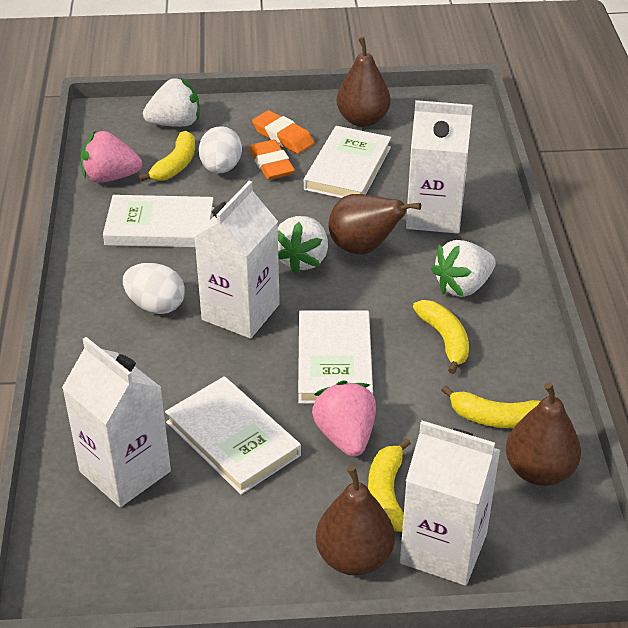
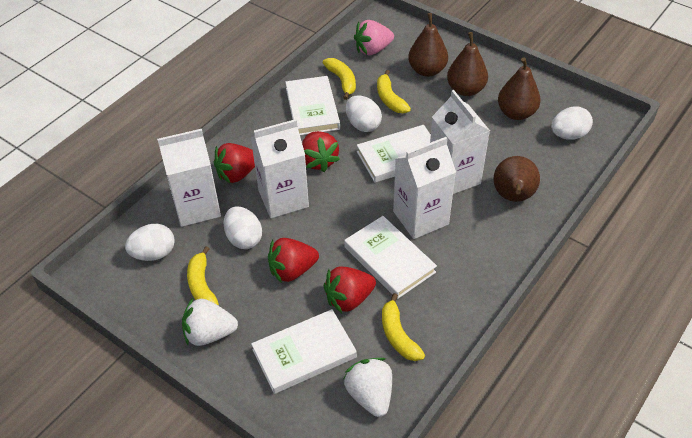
orange eraser: 2 -> 0
pink strawberry: 2 -> 1
red strawberry: 0 -> 4
white egg: 2 -> 4
white strawberry: 3 -> 2

